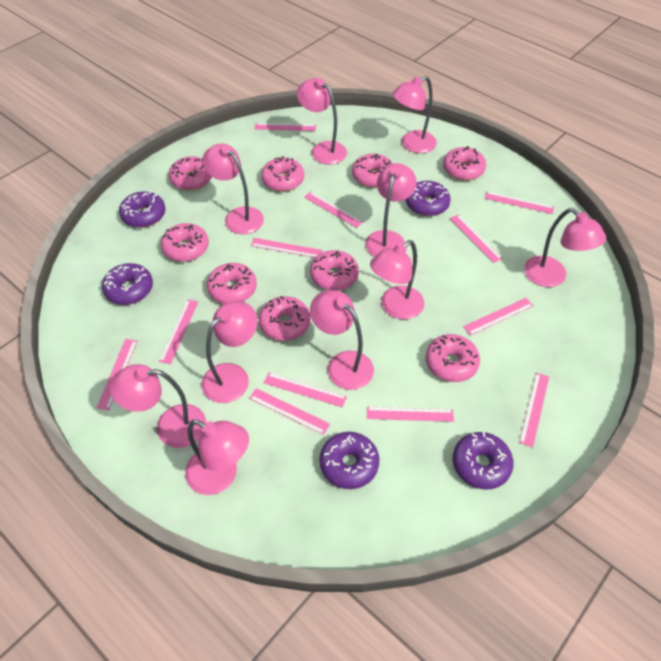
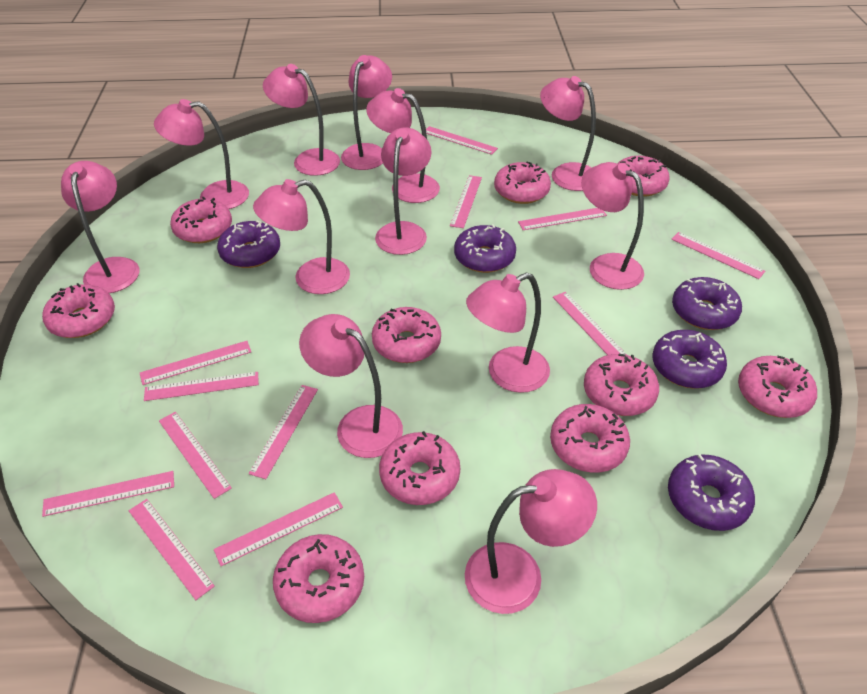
pink donut: 9 -> 10
pink lamp: 10 -> 12

